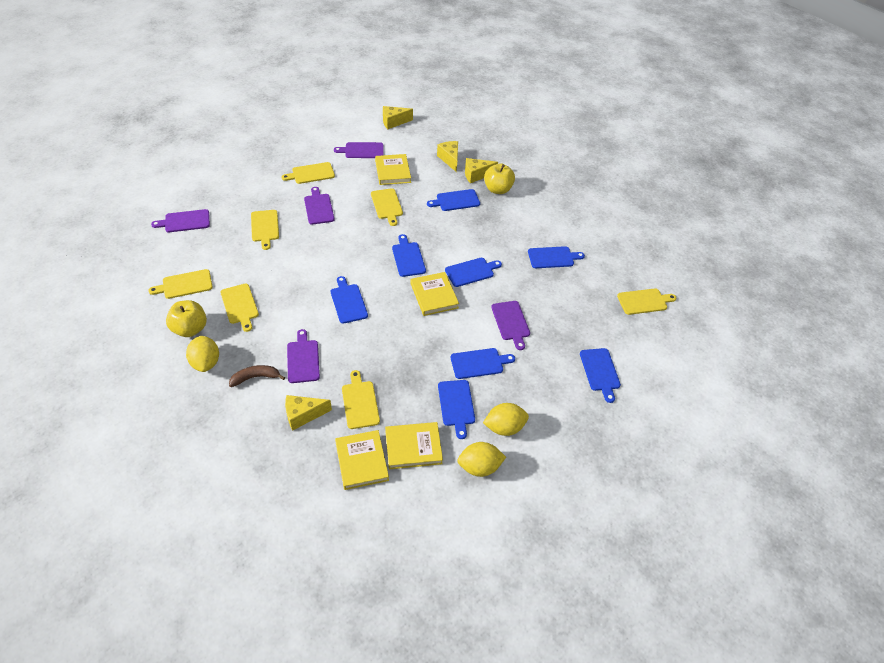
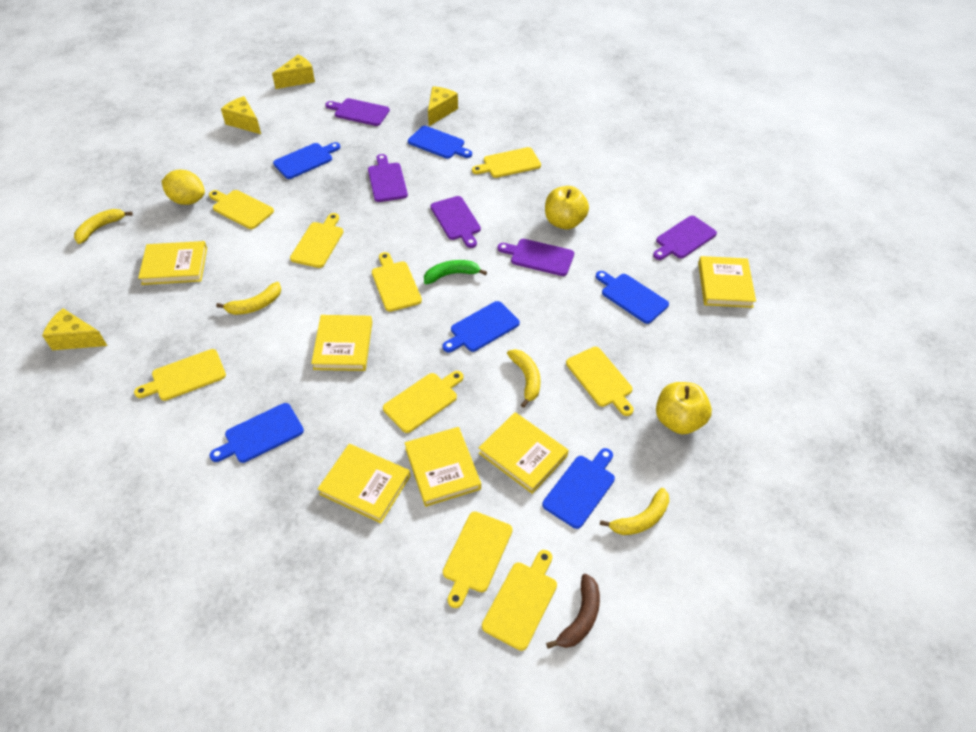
blue cutting board: 8 -> 6
green banana: 0 -> 1
yellow banana: 0 -> 4
yellow book: 4 -> 6
yellow cutting board: 7 -> 9
yellow lemon: 3 -> 1

